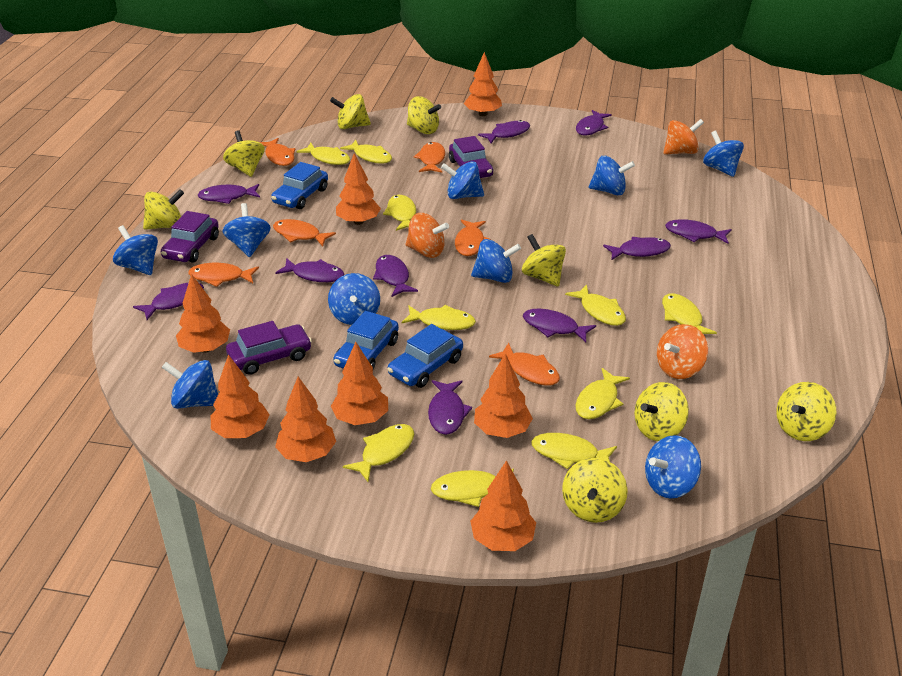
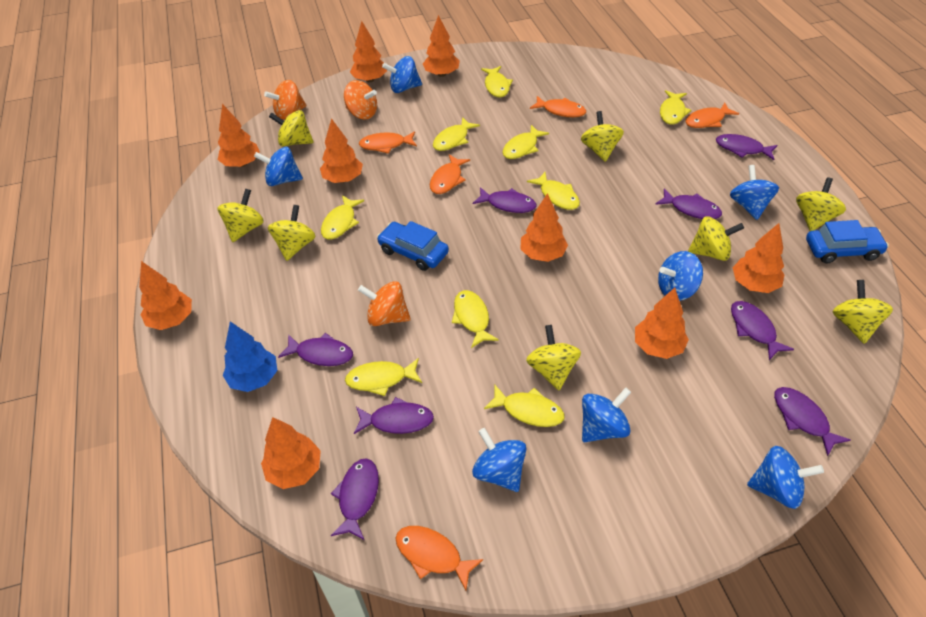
blue car: 3 -> 2
blue spinning top: 9 -> 7
blue tree: 0 -> 1
orange fish: 6 -> 5
orange tree: 8 -> 9
purple car: 3 -> 0
purple fish: 10 -> 8
yellow fish: 10 -> 9

